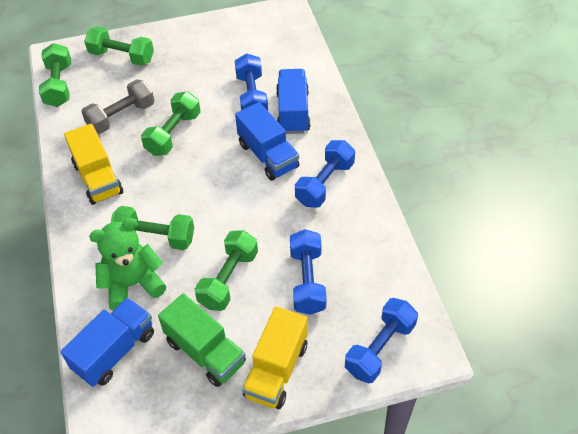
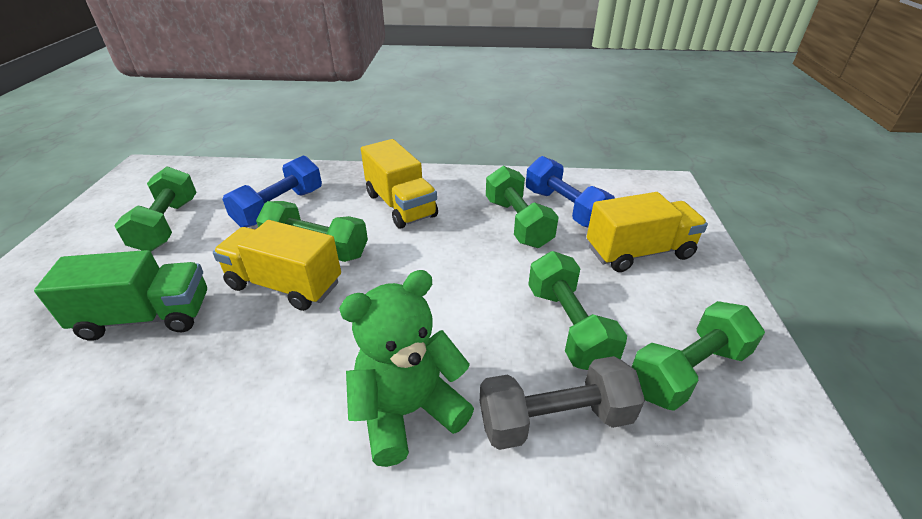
blue dumbbell: 4 -> 2
blue truck: 3 -> 0
yellow truck: 2 -> 3

